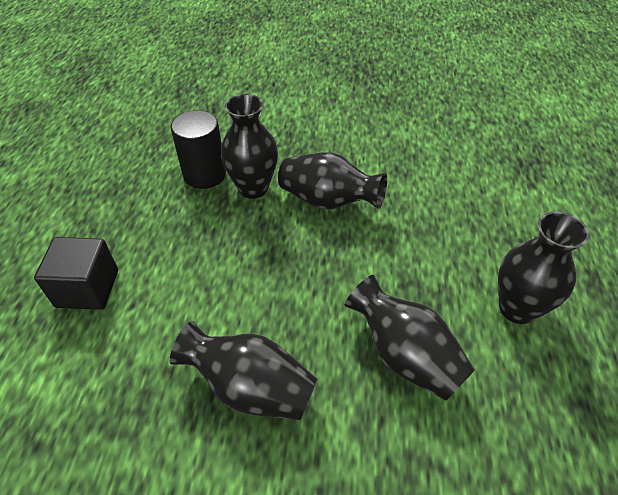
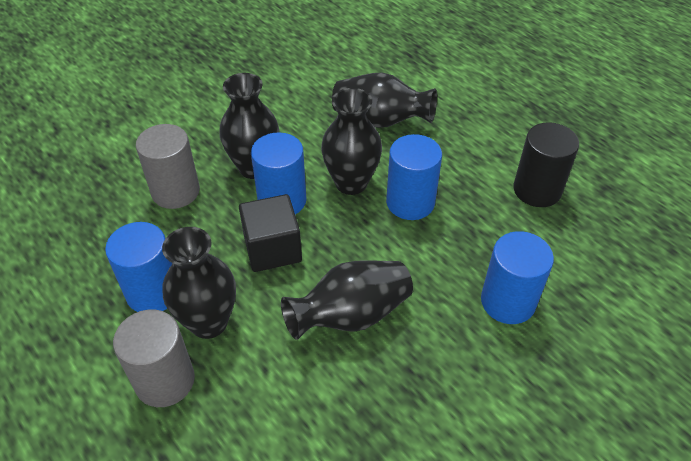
blue cylinder: 0 -> 4
grey cylinder: 0 -> 2

